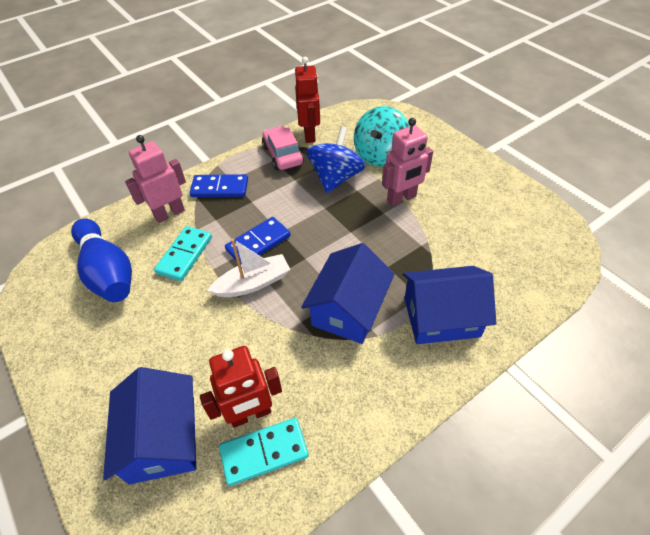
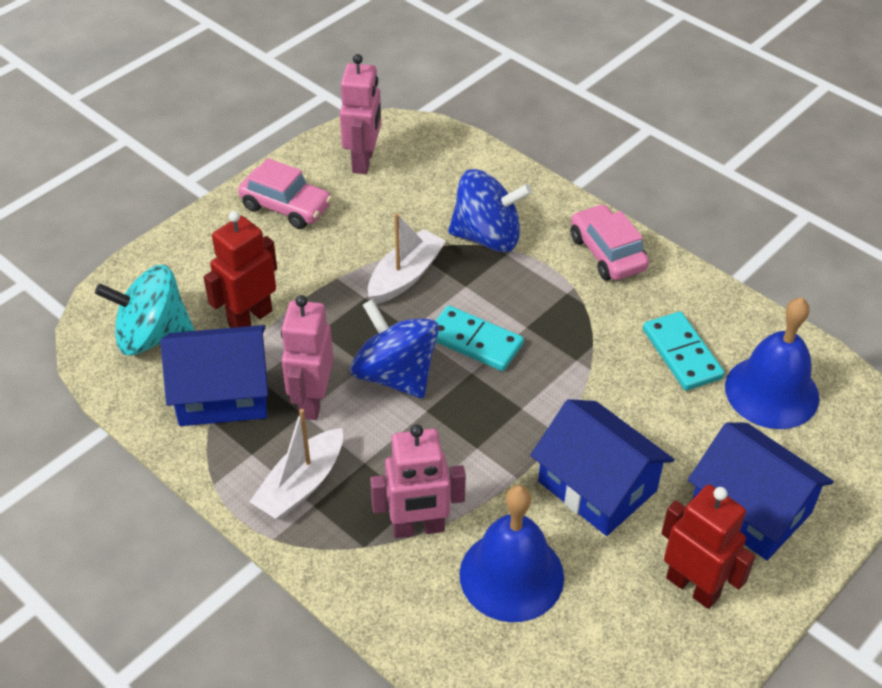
blue bell: 0 -> 2
blue bowling pin: 1 -> 0
blue domino: 2 -> 0
blue spinning top: 1 -> 2
pink car: 1 -> 2
pink robot: 2 -> 3
white boat: 1 -> 2

